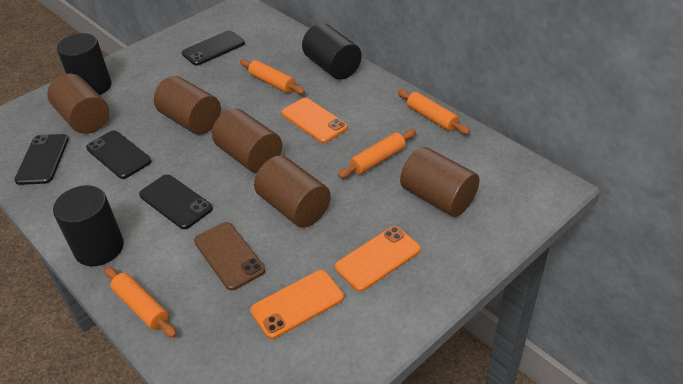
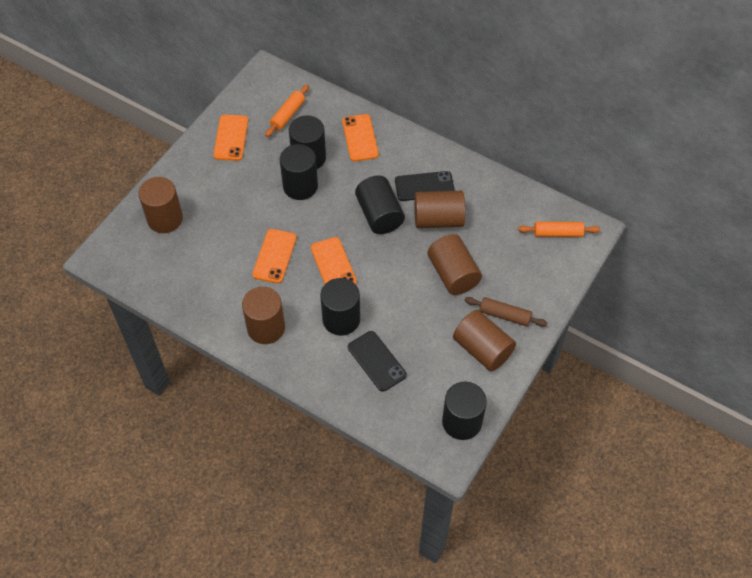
black cylinder: 3 -> 5
black phone: 4 -> 2
brown phone: 1 -> 0
brown rolling pin: 0 -> 1
orange phone: 3 -> 4
orange rolling pin: 4 -> 2

